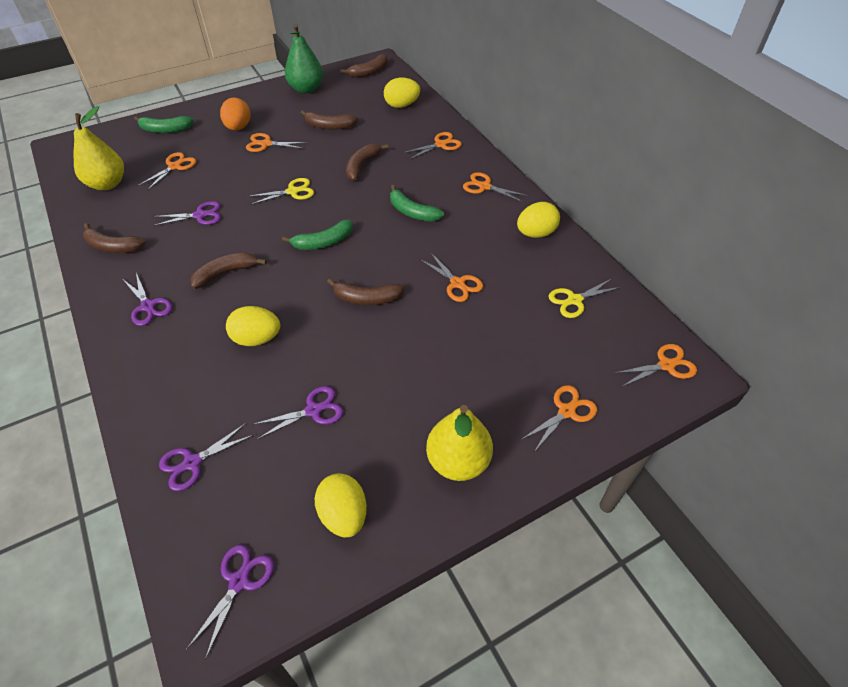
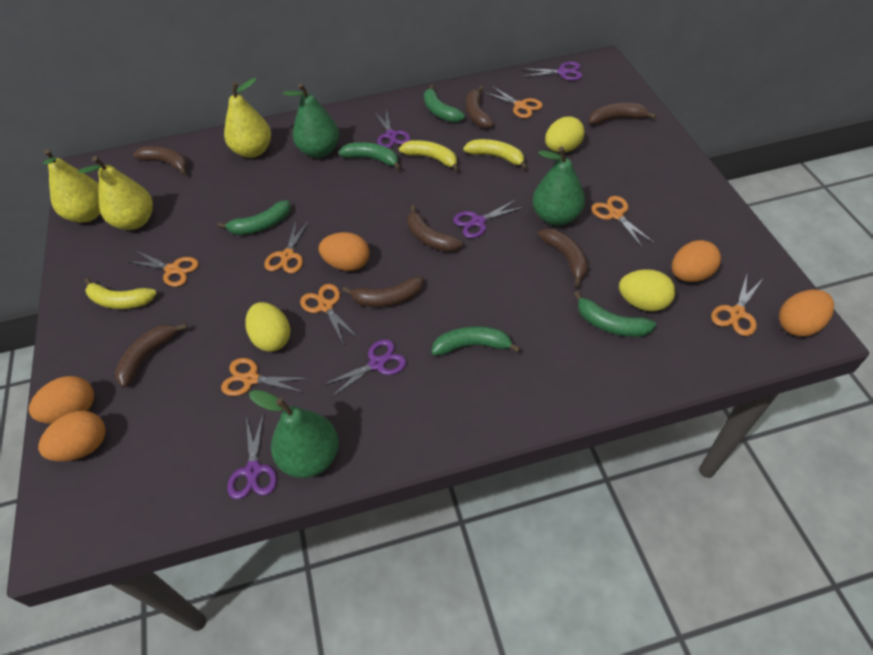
brown banana: 6 -> 7
green banana: 3 -> 5
green pear: 1 -> 3
orange egg: 1 -> 5
yellow banana: 0 -> 3
yellow egg: 4 -> 3
yellow pear: 2 -> 3
yellow scissors: 2 -> 0

